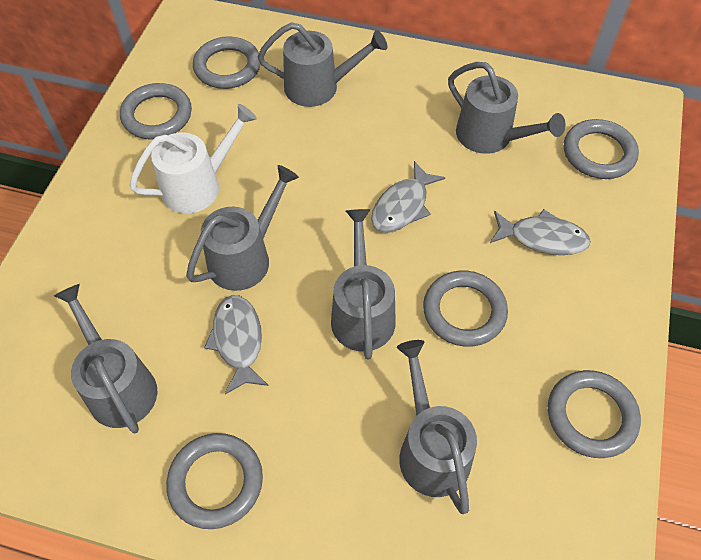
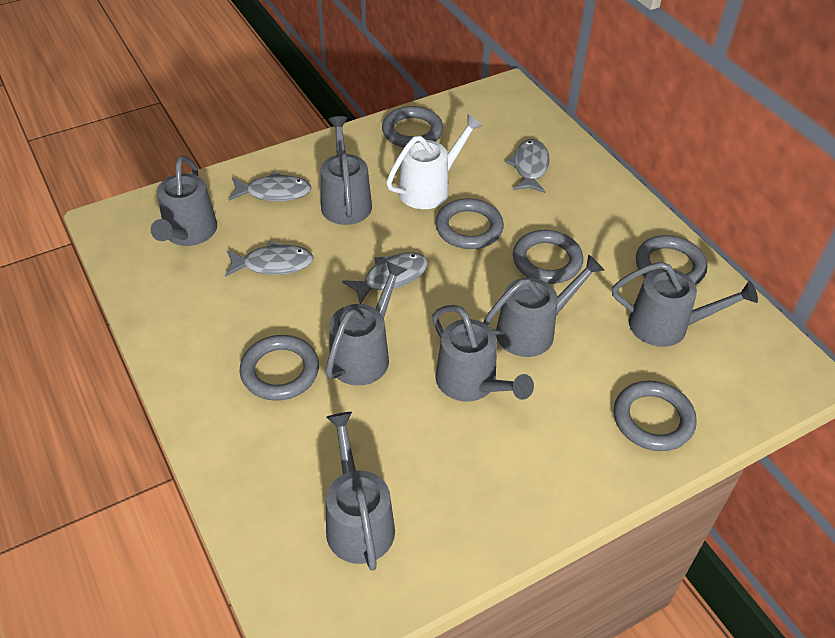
grey fish: 3 -> 4
grey watering can: 6 -> 7

